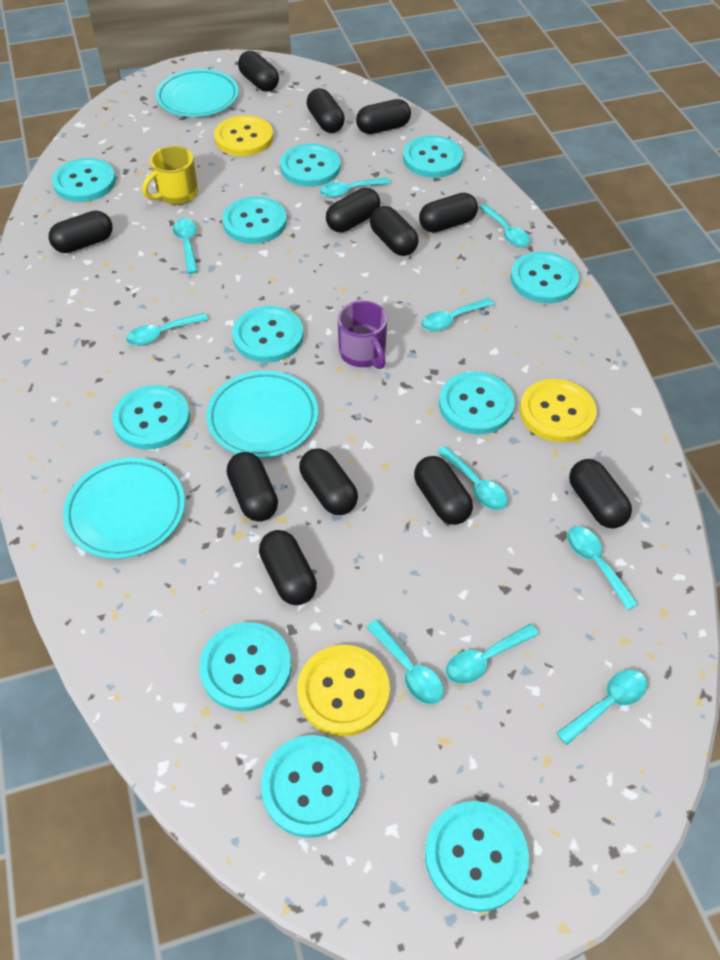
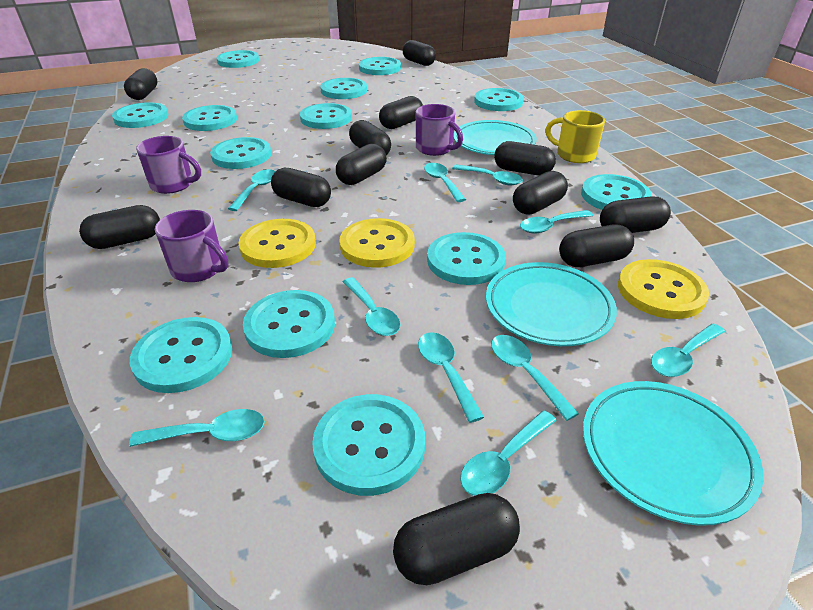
purple mug: 1 -> 3
turquoise button: 11 -> 13

